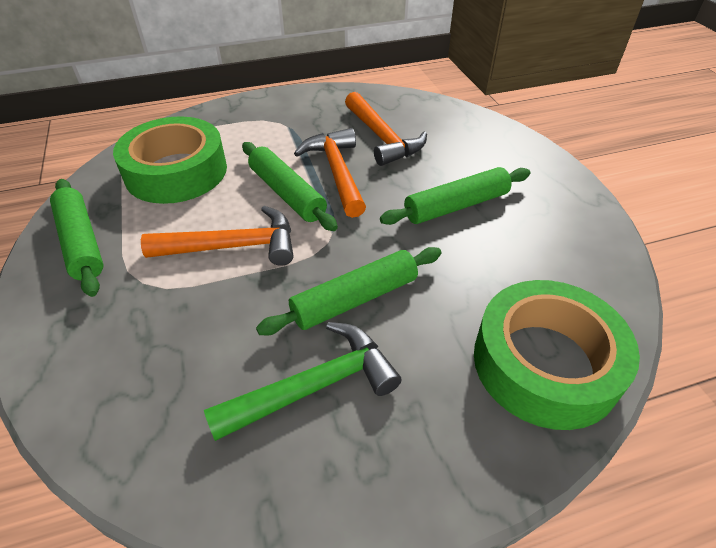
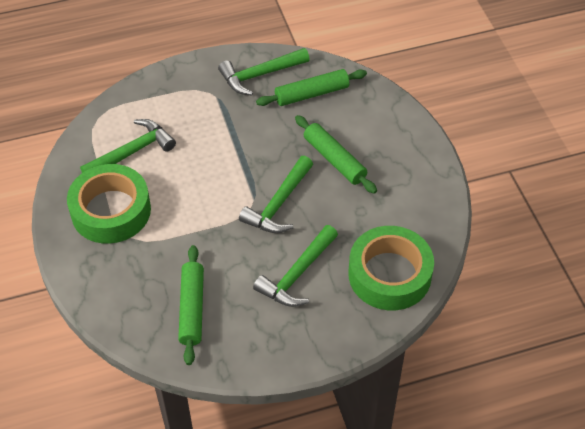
green hammer: 1 -> 4
green rolling pin: 4 -> 3
orange hammer: 3 -> 0

